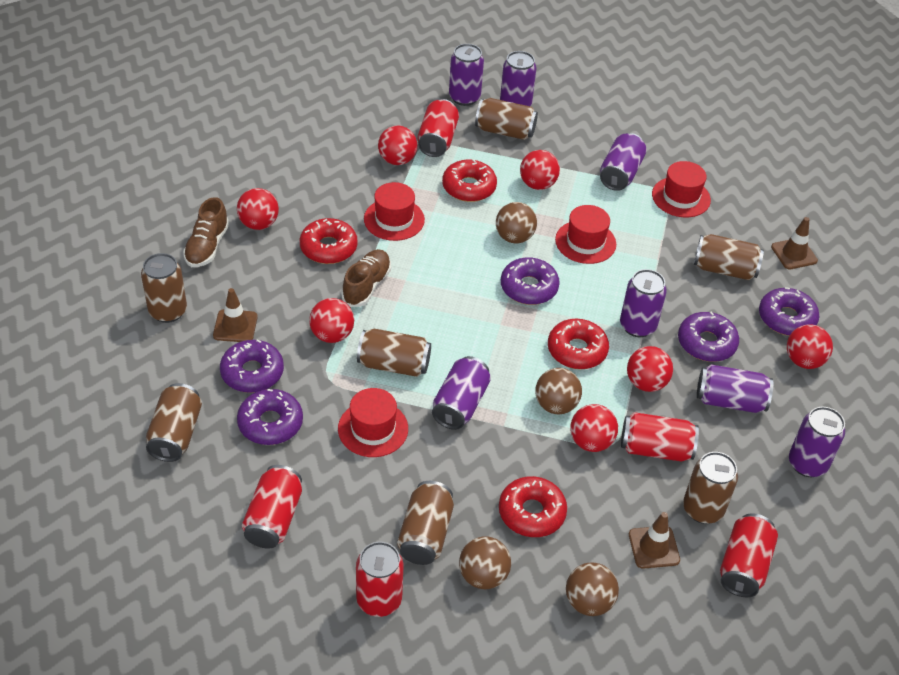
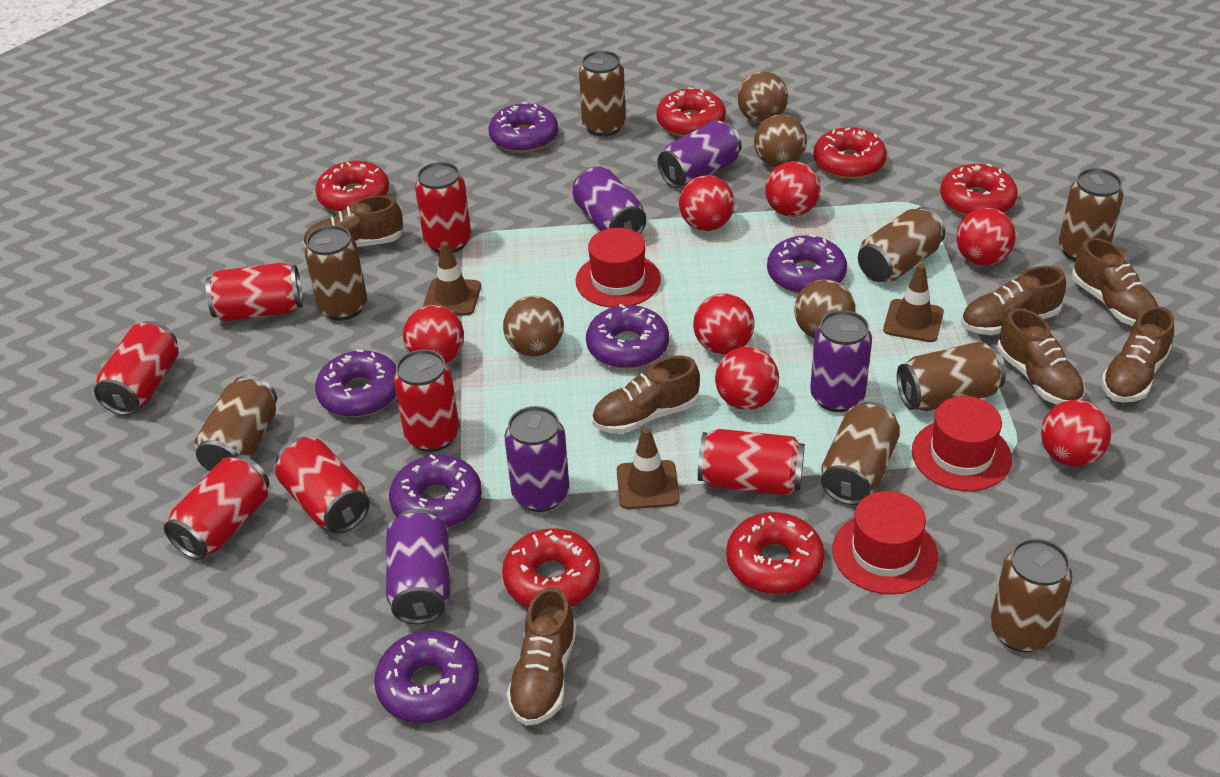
brown can: 7 -> 8
brown shoe: 2 -> 7
purple can: 7 -> 5
purple donut: 5 -> 6
red can: 5 -> 7
red donut: 4 -> 6
red hat: 4 -> 3

